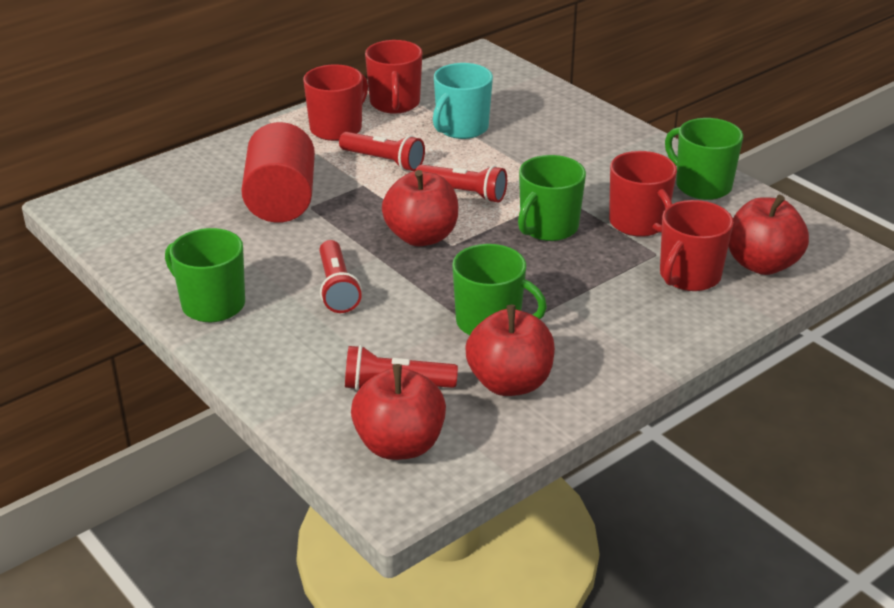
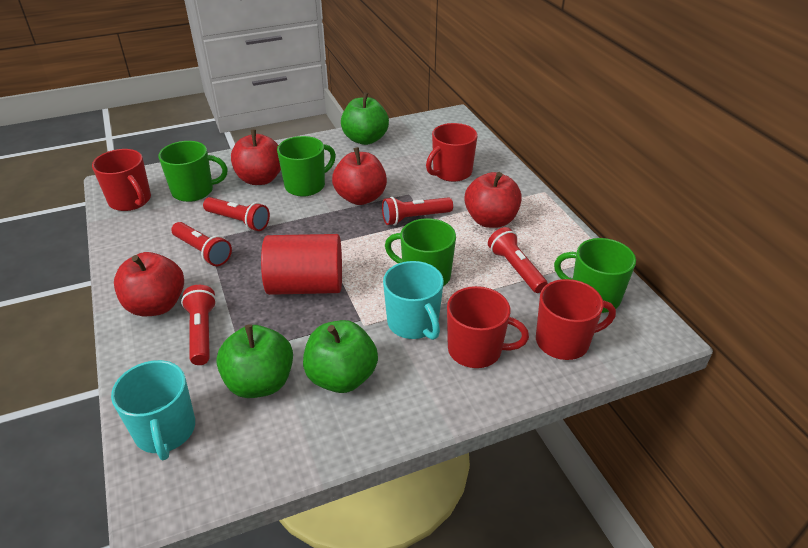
green apple: 0 -> 3
red flashlight: 4 -> 5
turquoise mug: 1 -> 2

